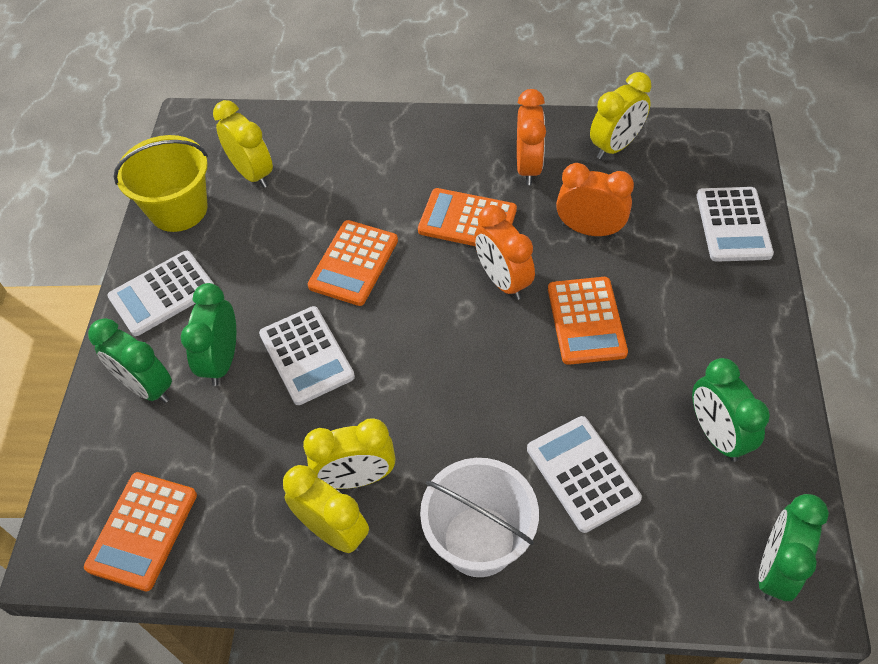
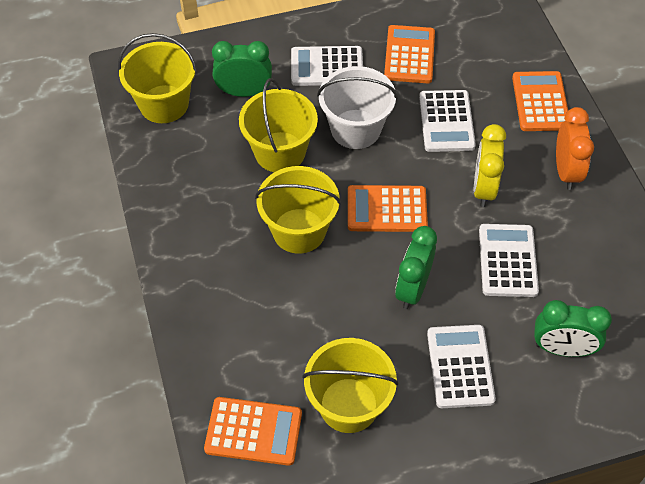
green clock: 4 -> 3
orange clock: 3 -> 1
yellow bucket: 1 -> 4
yellow clock: 4 -> 1

